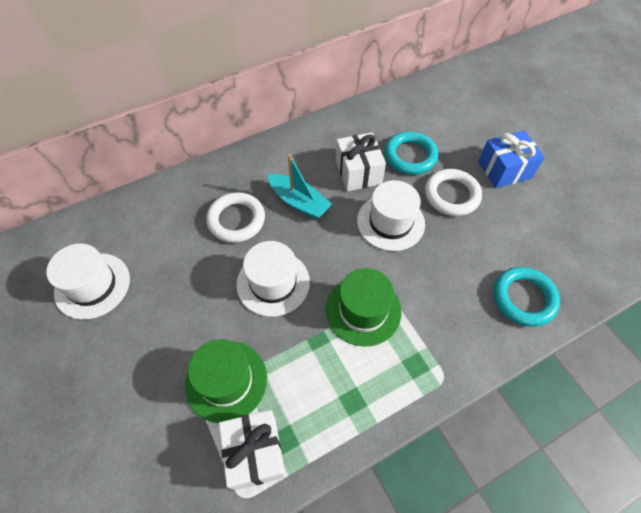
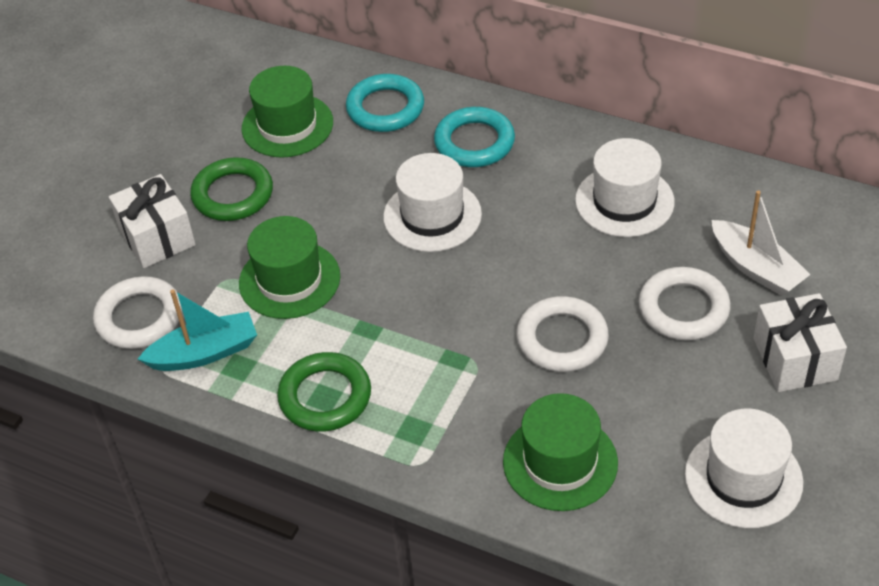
blue gift: 1 -> 0
green hat: 2 -> 3
green ring: 0 -> 2
white boat: 0 -> 1
white ring: 2 -> 3

